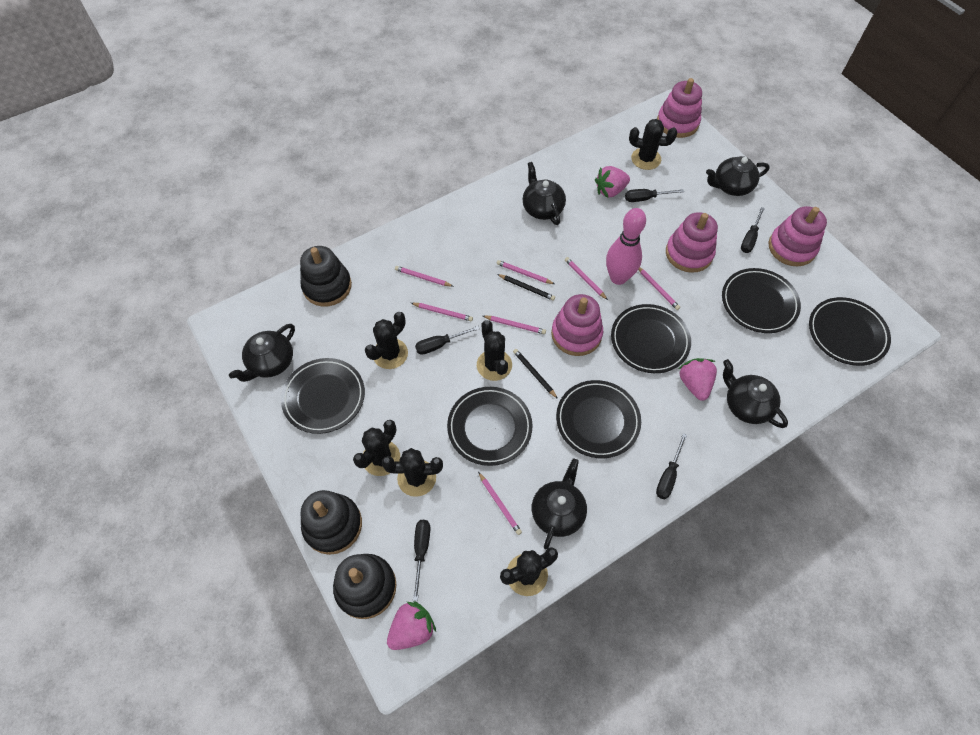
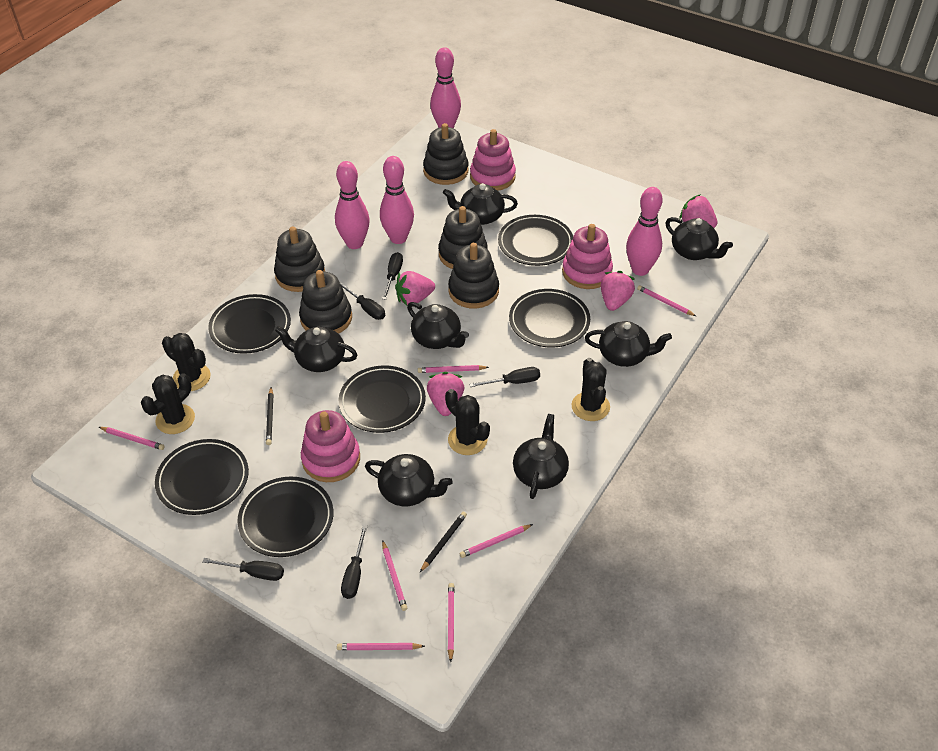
black cactus: 6 -> 4
black stacking toy: 3 -> 5
black teapot: 5 -> 7
pink bowling pin: 1 -> 4
pink stacking toy: 4 -> 3
pink strawberry: 3 -> 4

